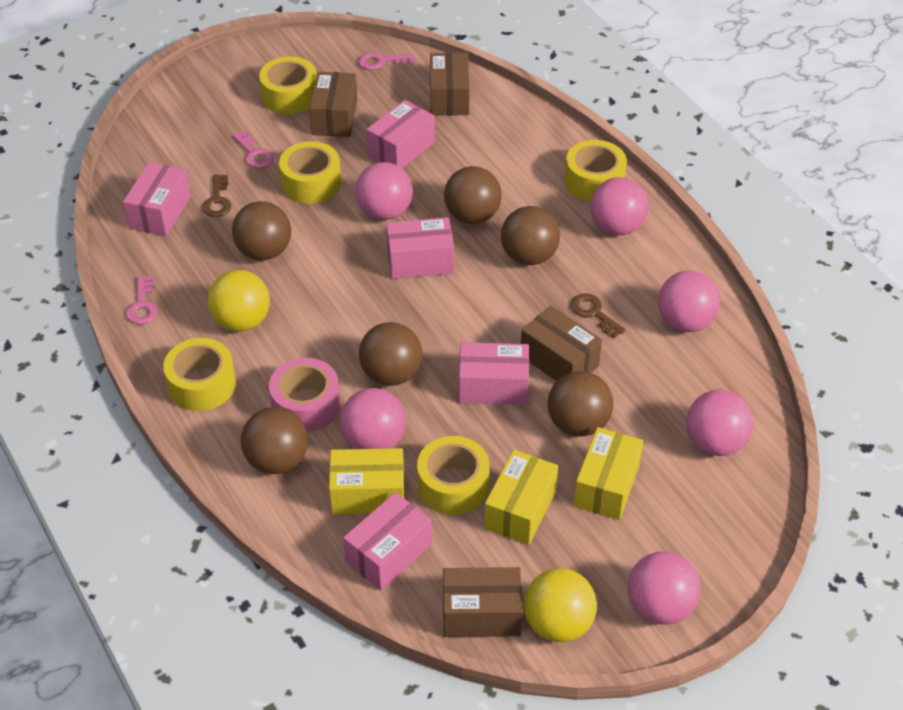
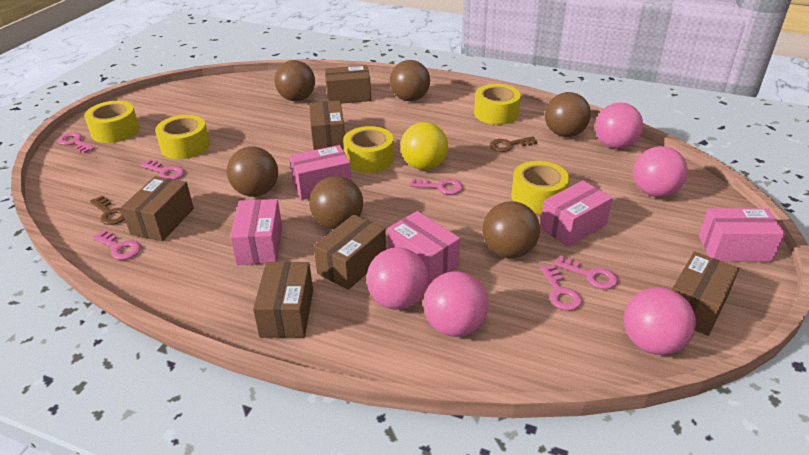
brown box: 4 -> 6
pink ball: 6 -> 5
pink key: 3 -> 6
pink tape: 1 -> 0
yellow ball: 2 -> 1
yellow box: 3 -> 0

